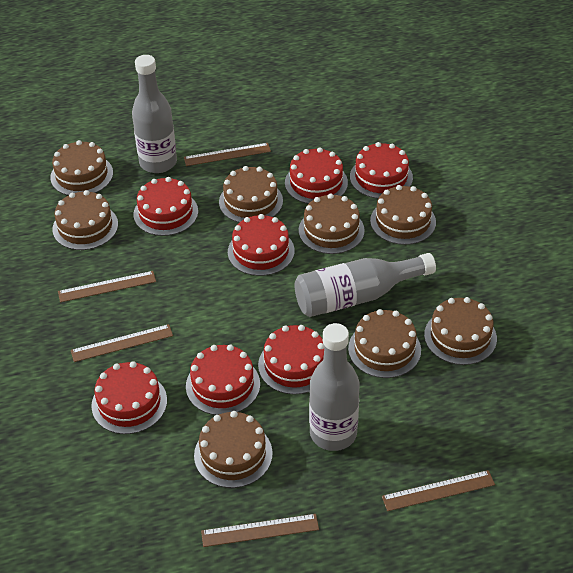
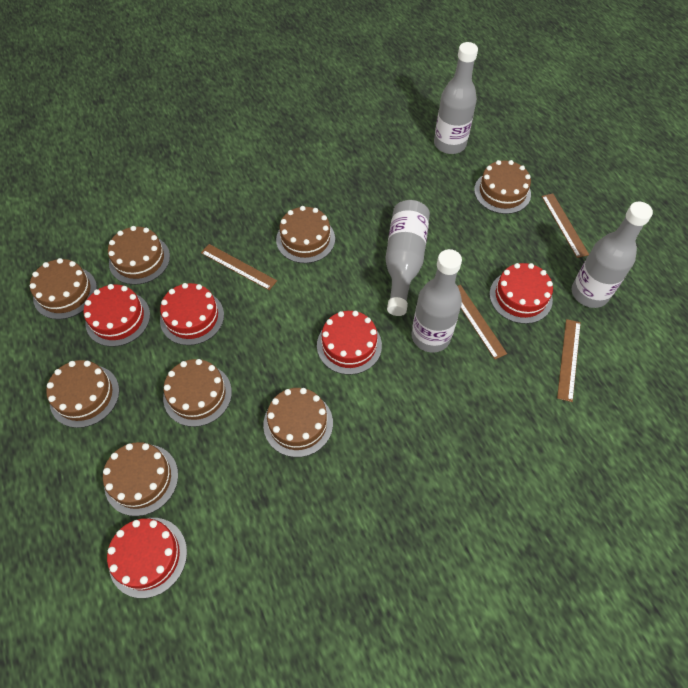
brown ruler: 5 -> 4
grey bottle: 3 -> 4
red cake: 7 -> 5

